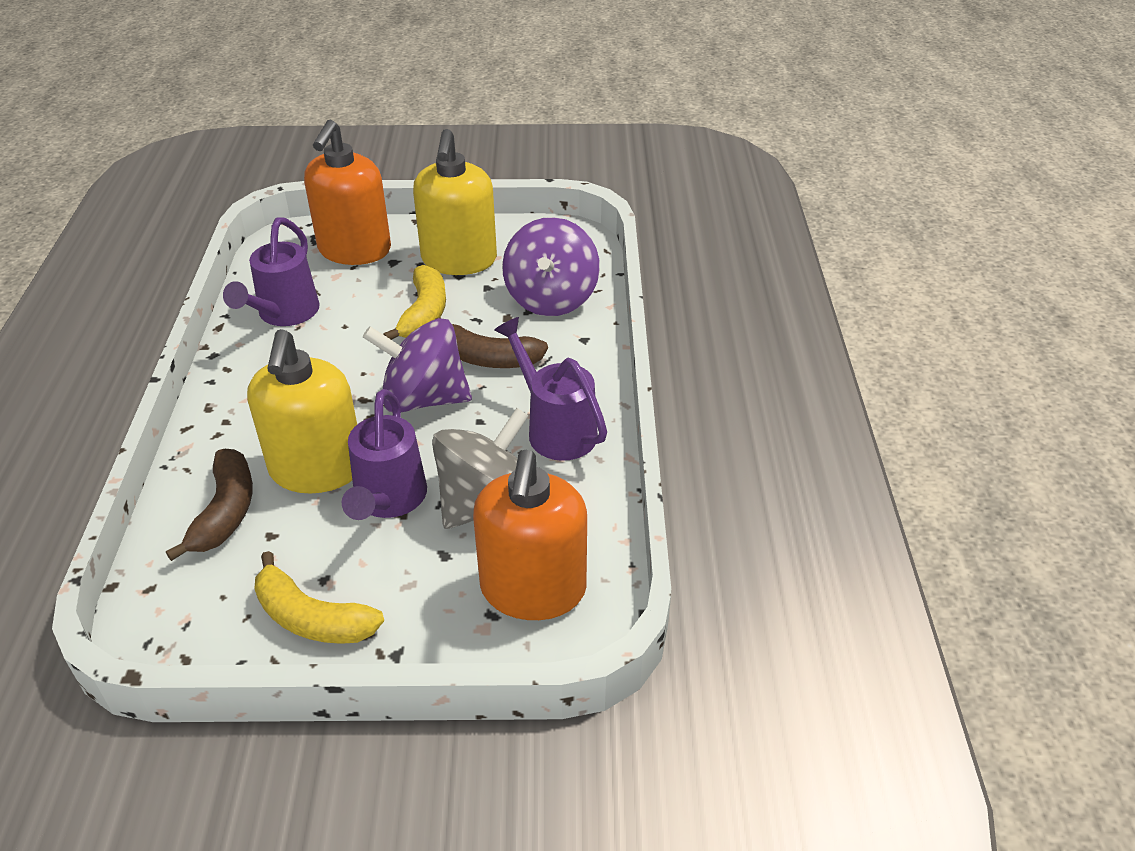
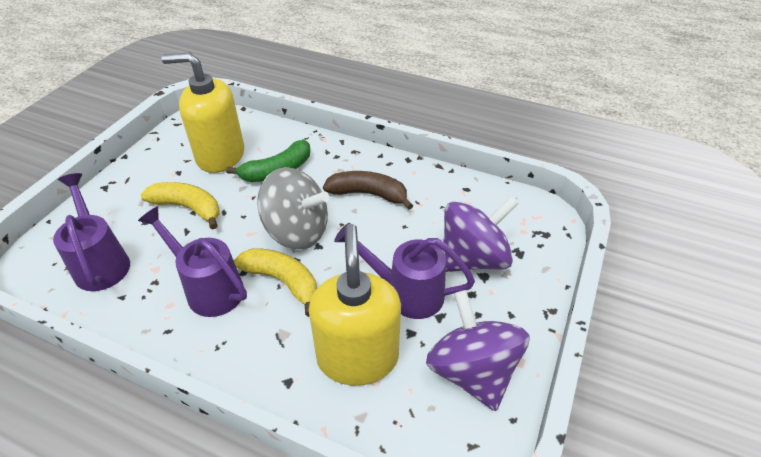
brown banana: 2 -> 1
green banana: 0 -> 1
orange soap dispenser: 2 -> 0

